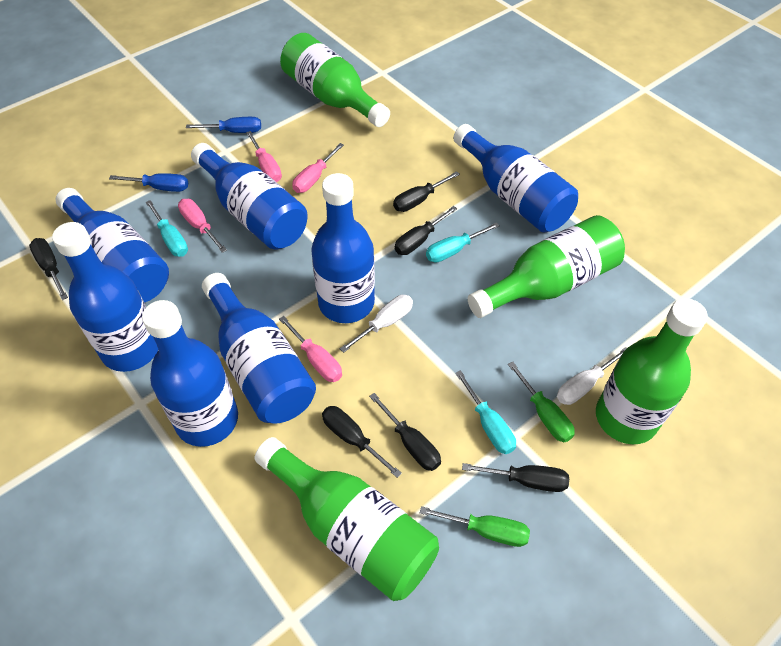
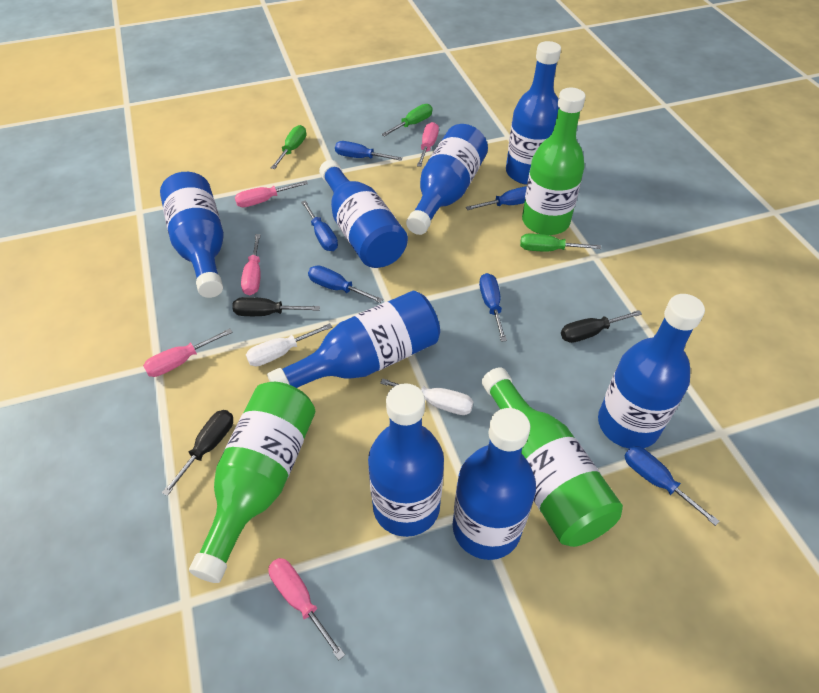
black screwdriver: 6 -> 3
blue bottle: 7 -> 8
blue screwdriver: 2 -> 6
green bottle: 4 -> 3
green screwdriver: 2 -> 3
pink screwdriver: 4 -> 5
turquoise screwdriver: 3 -> 0

